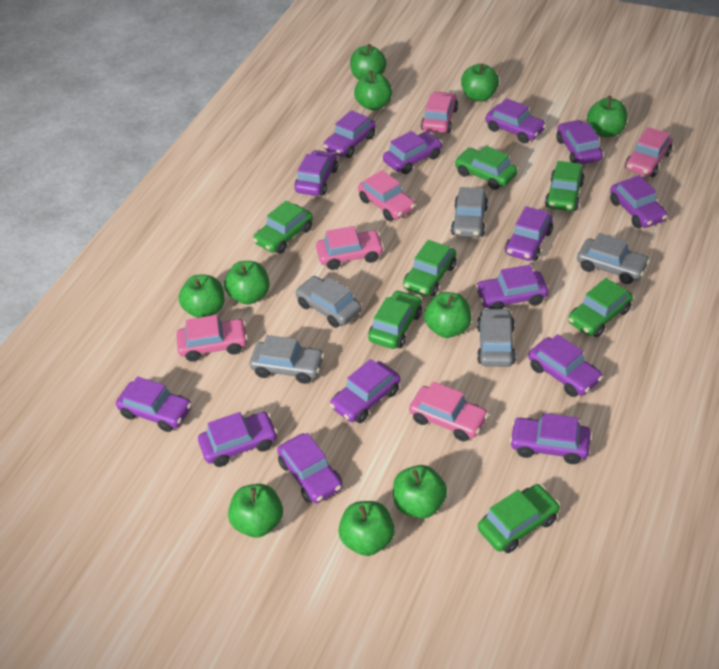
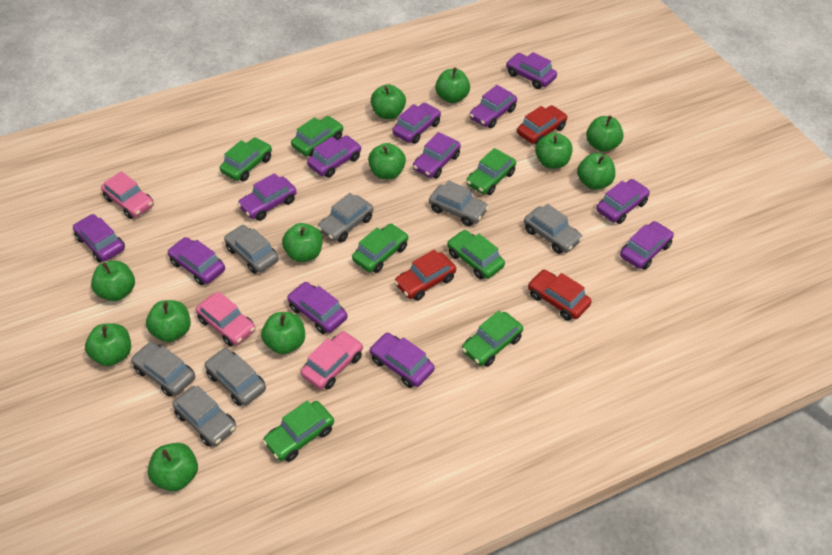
green apple: 10 -> 12
grey car: 5 -> 7
pink car: 6 -> 3
purple car: 14 -> 12
red car: 0 -> 3

